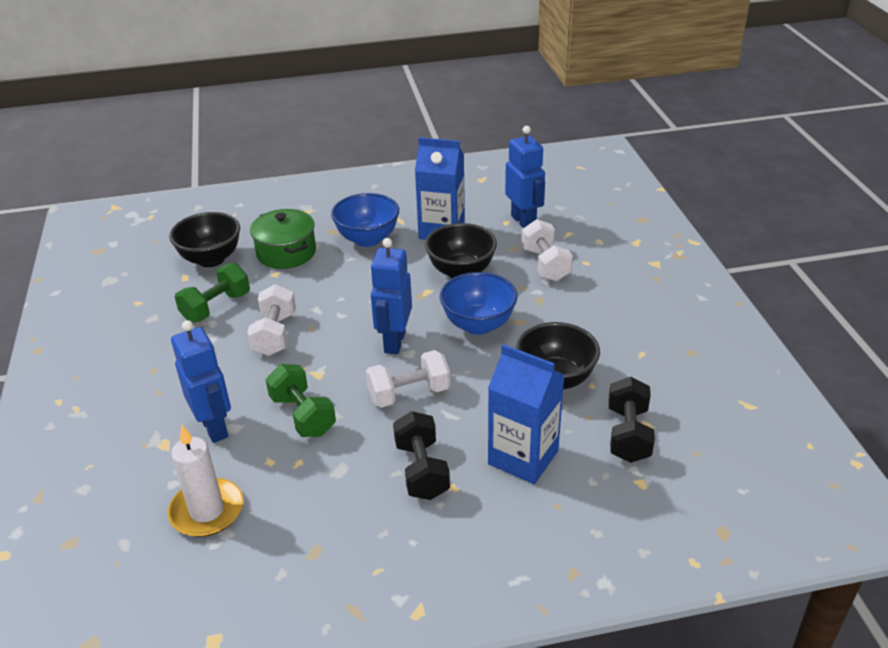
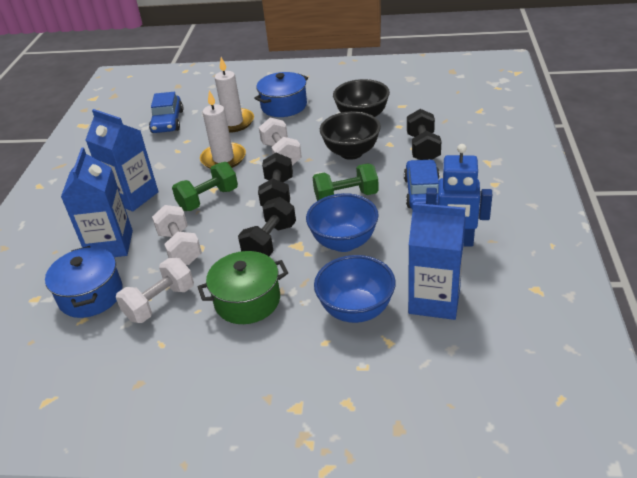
black bowl: 3 -> 2
black dumbbell: 2 -> 3
blue car: 0 -> 2
blue carton: 2 -> 3
blue pot: 0 -> 2
blue robot: 3 -> 1
white candle: 1 -> 2

